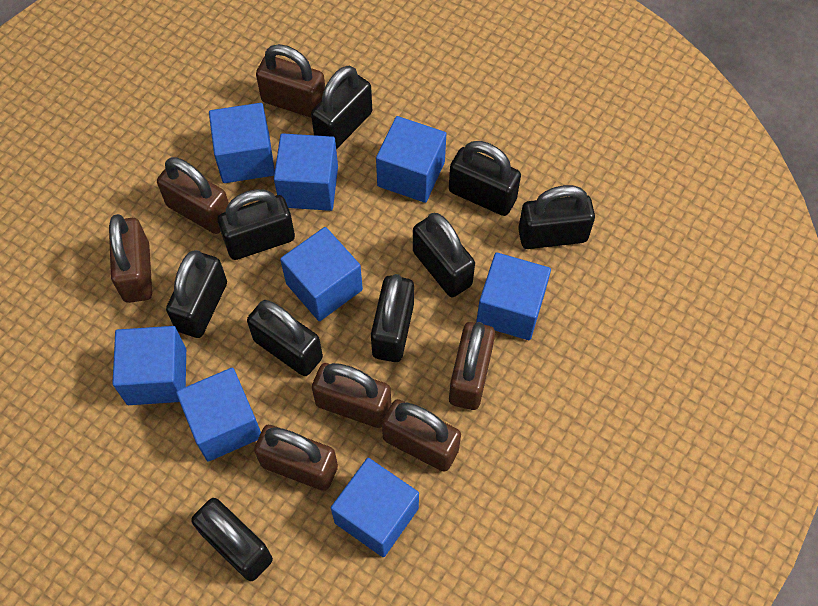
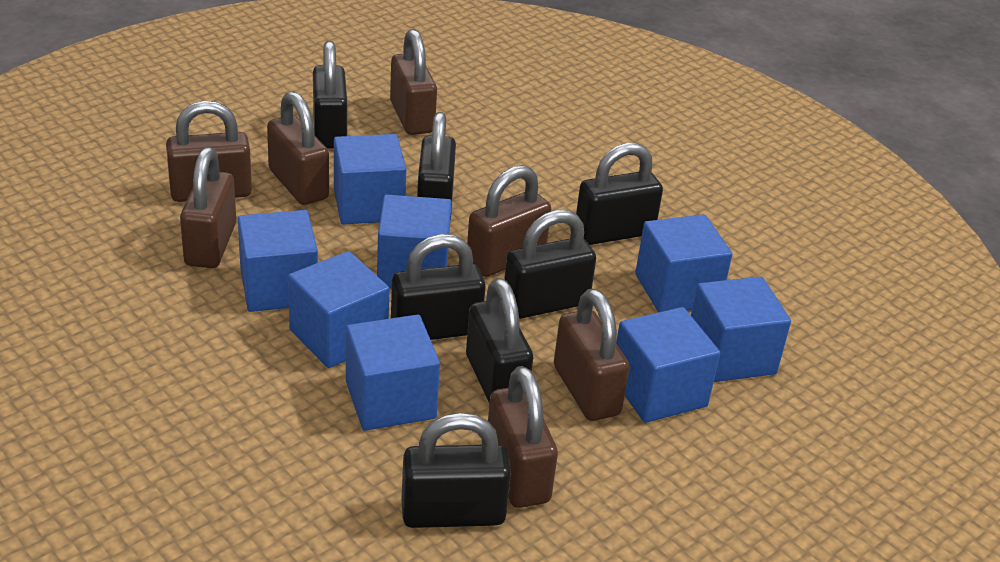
black padlock: 9 -> 7

